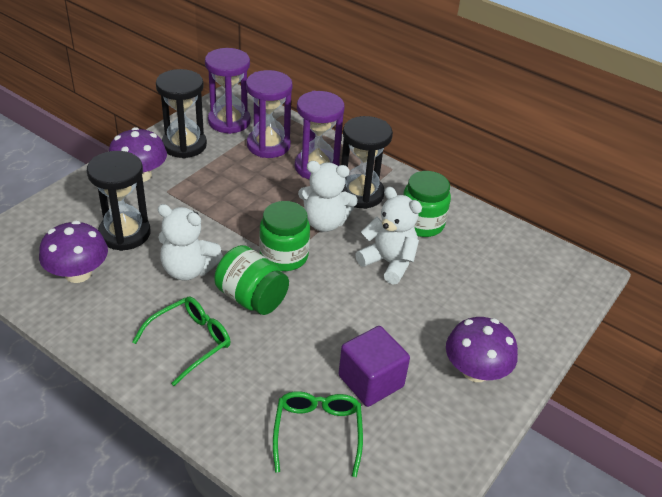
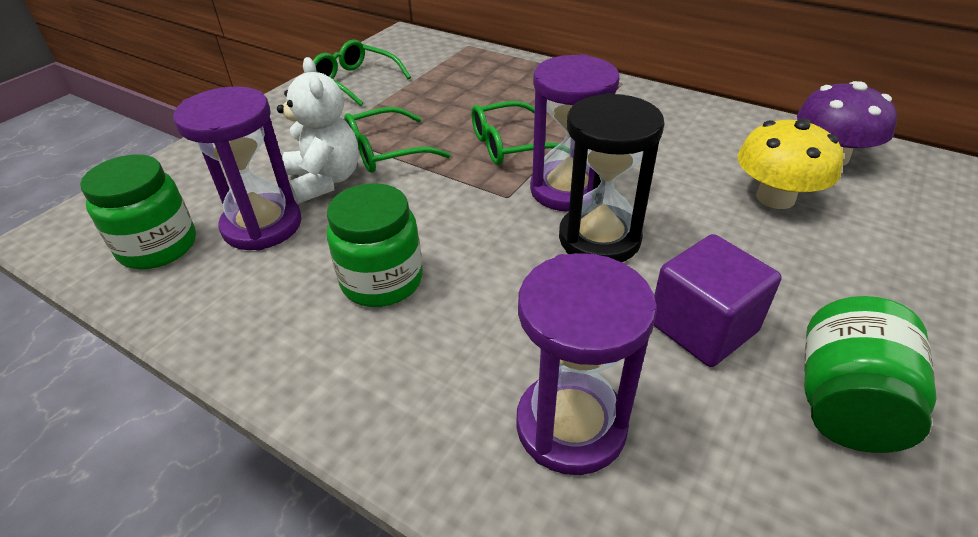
black hourglass: 3 -> 1
green glasses: 2 -> 3
purple mushroom: 3 -> 1
white teddy bear: 3 -> 1
yellow mushroom: 0 -> 1

